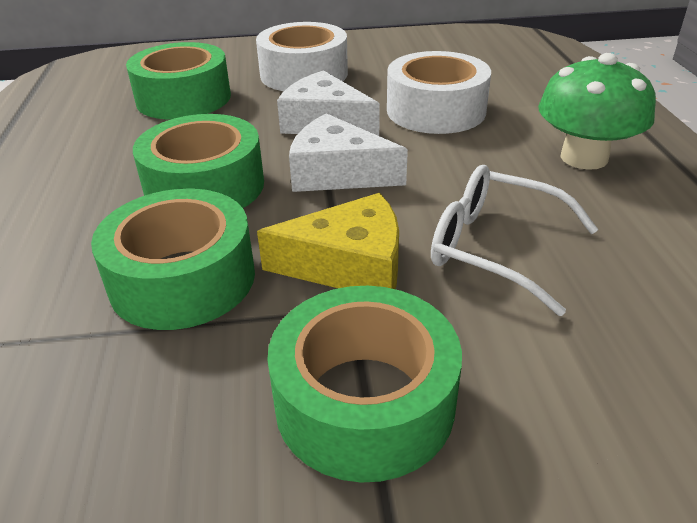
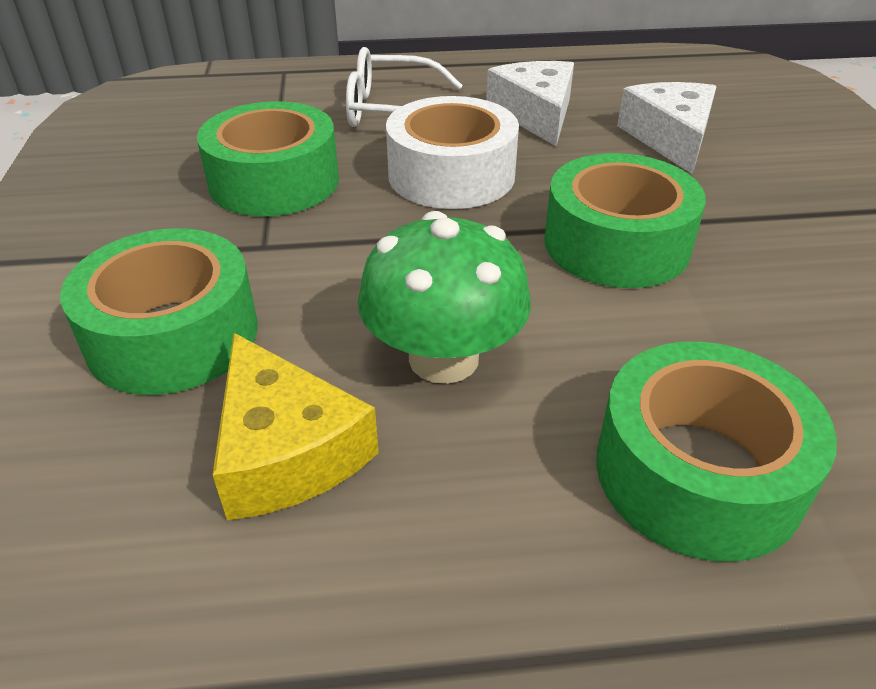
white tape: 2 -> 1

